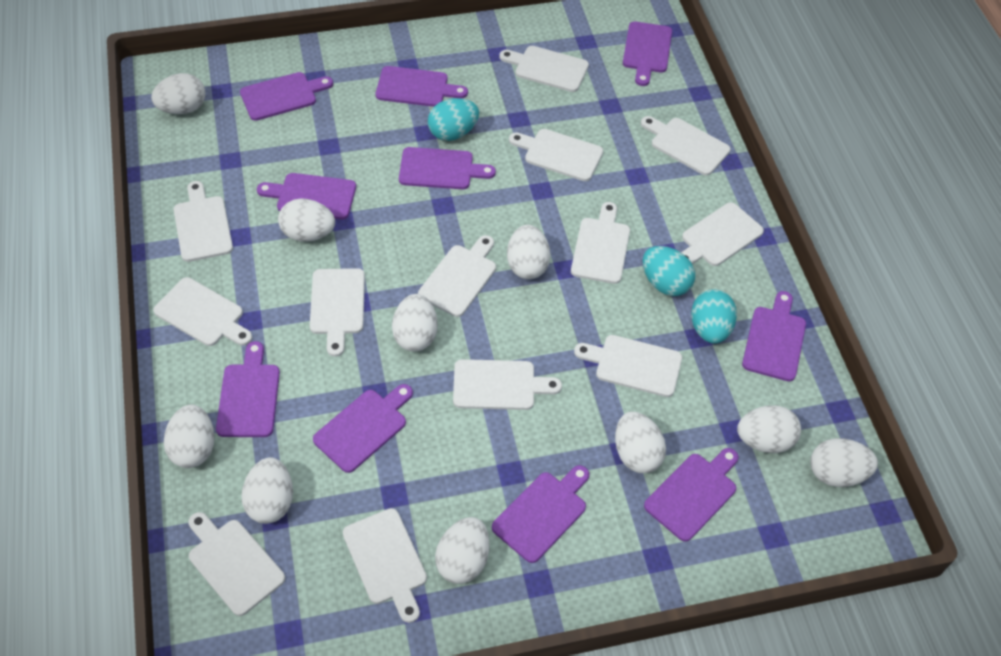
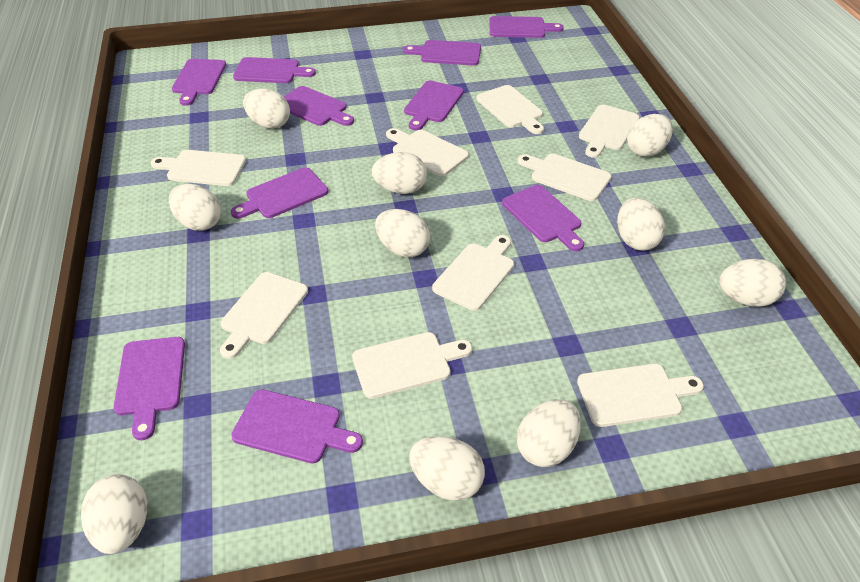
turquoise egg: 3 -> 0
white cutting board: 13 -> 9

